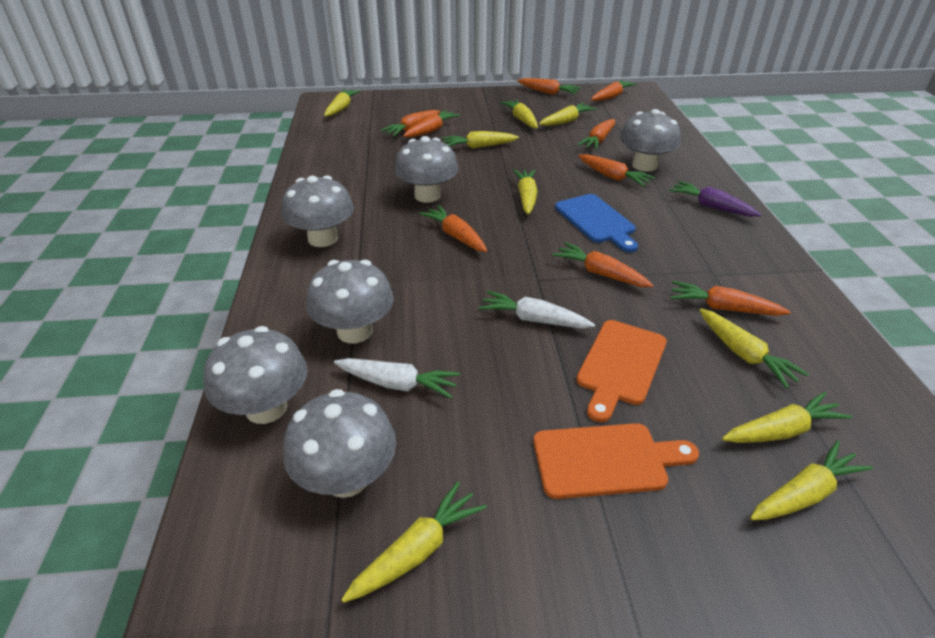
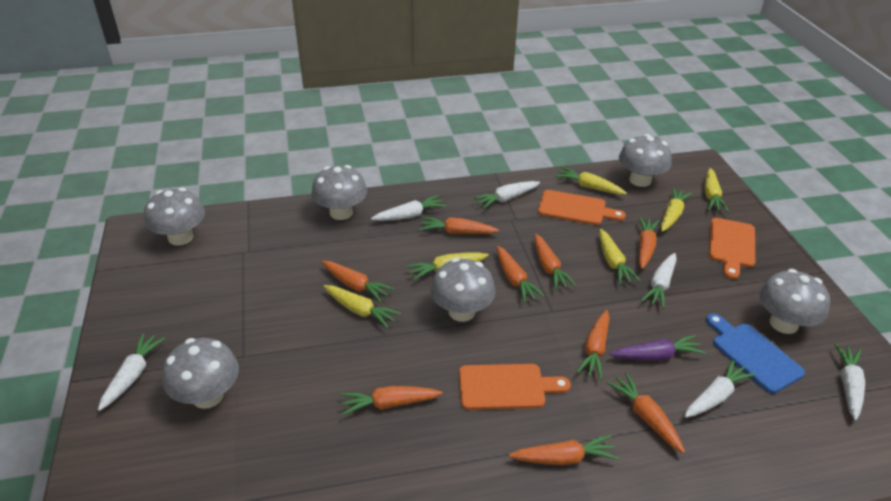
orange cutting board: 2 -> 3
white carrot: 2 -> 6
yellow carrot: 9 -> 6

